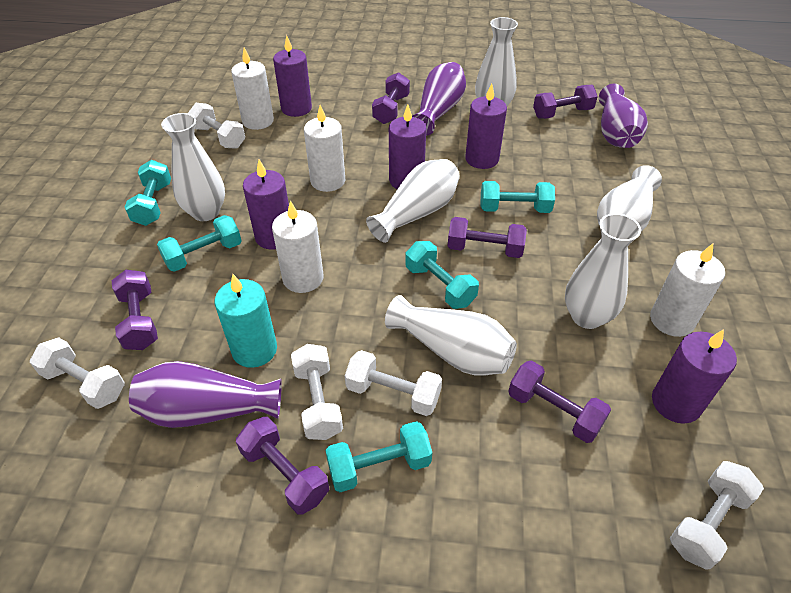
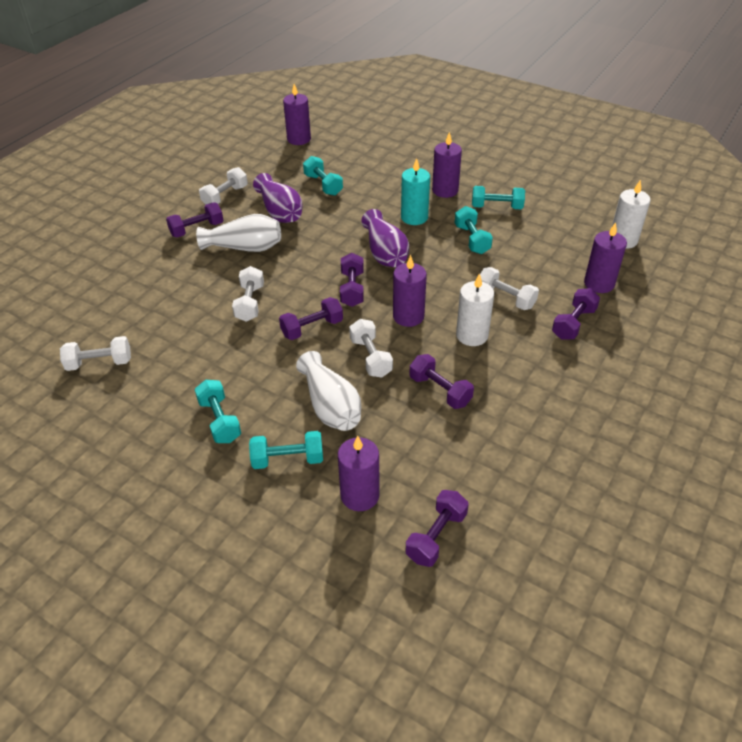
purple vase: 3 -> 2
white candle: 4 -> 2
white vase: 6 -> 2

